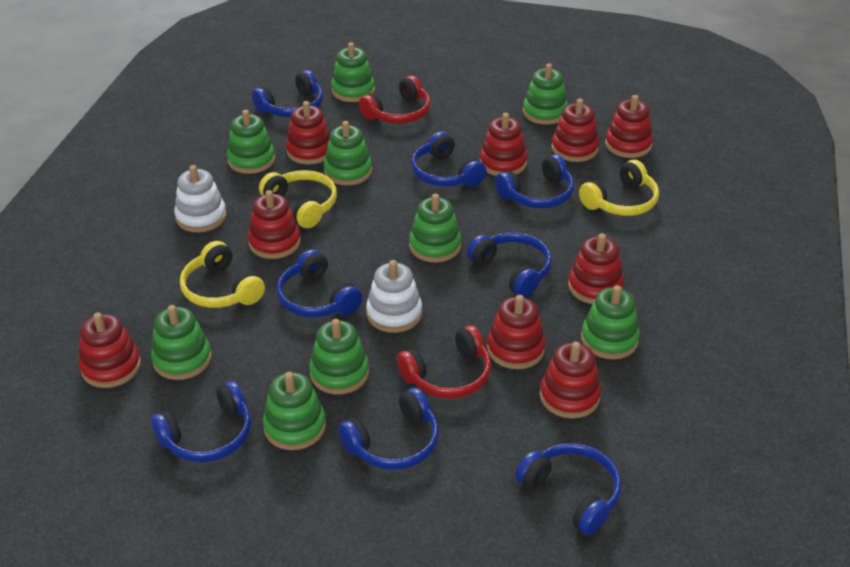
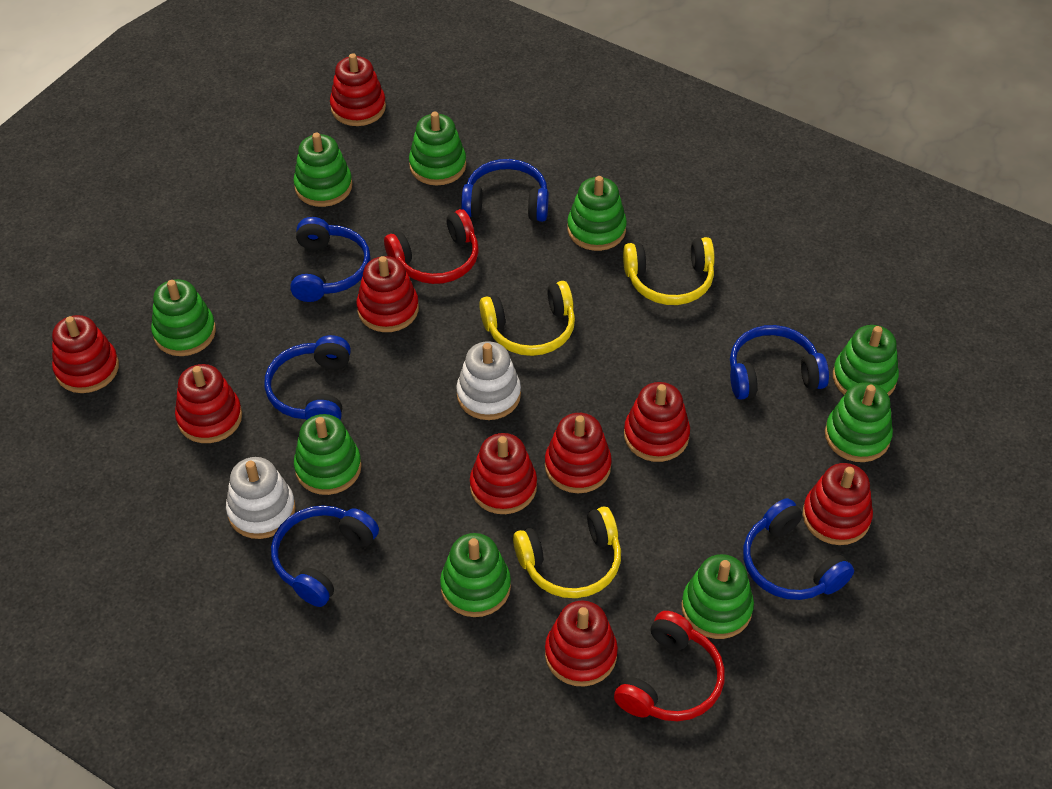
blue headphones: 8 -> 6

